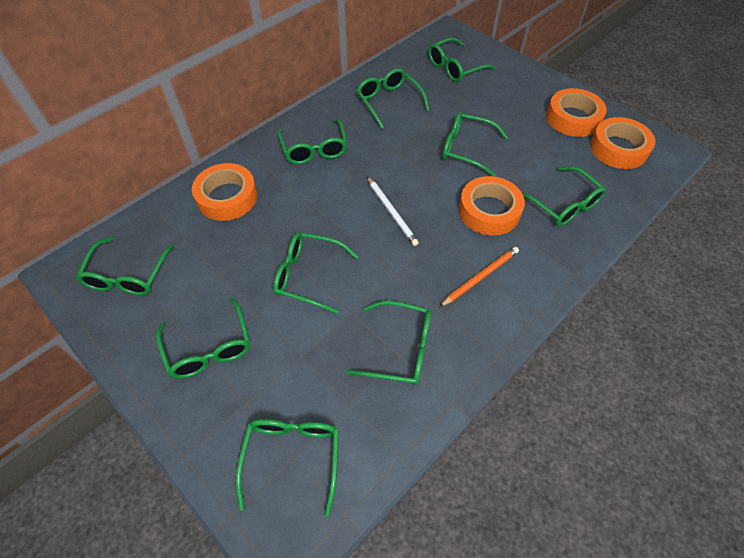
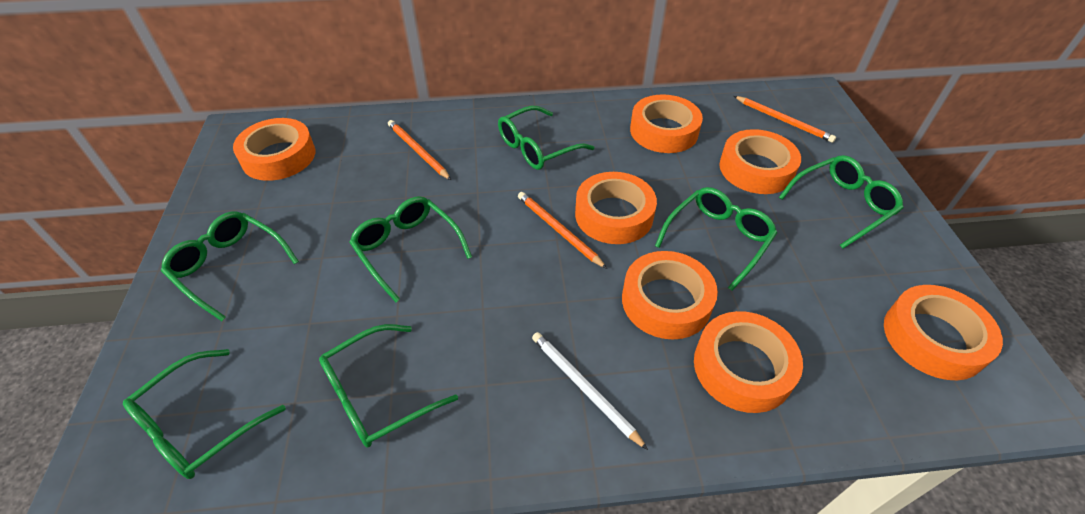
green glasses: 10 -> 7
orange pencil: 1 -> 3
orange tape: 4 -> 7

